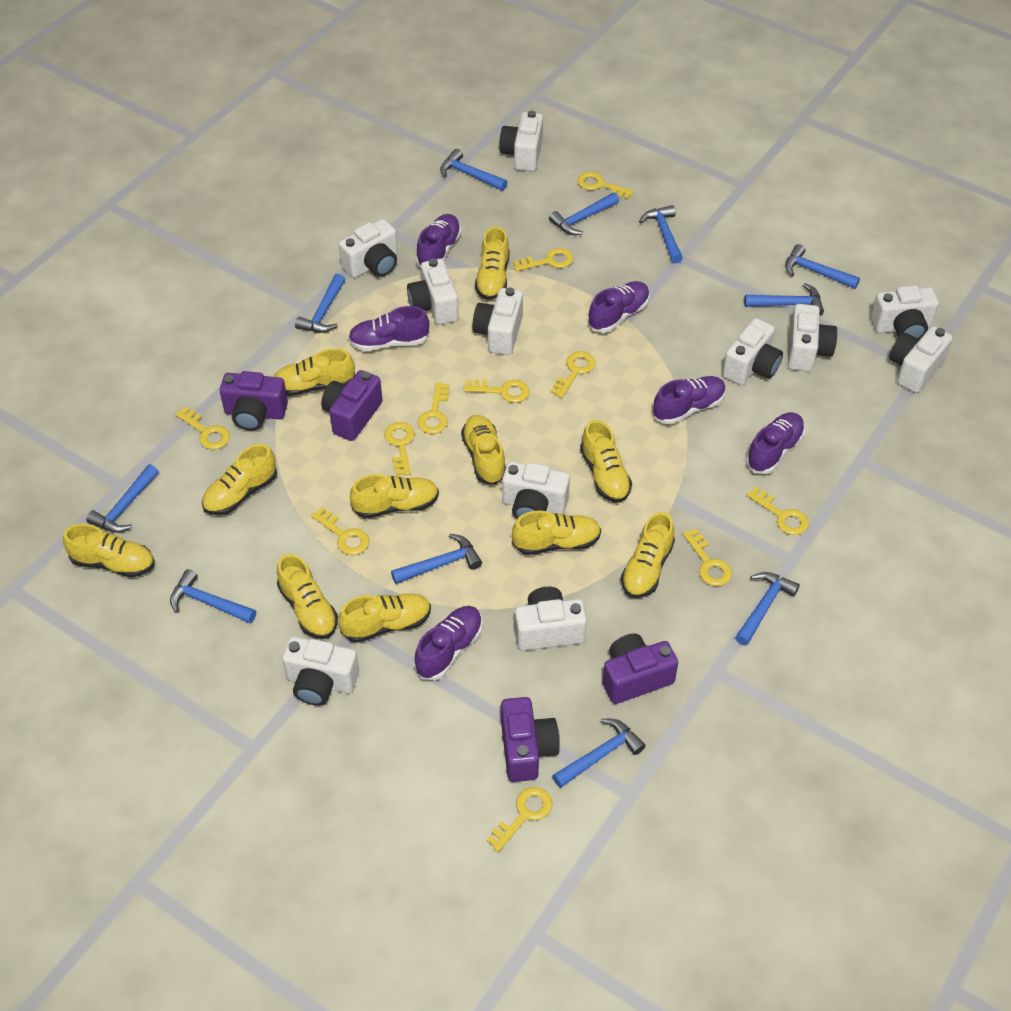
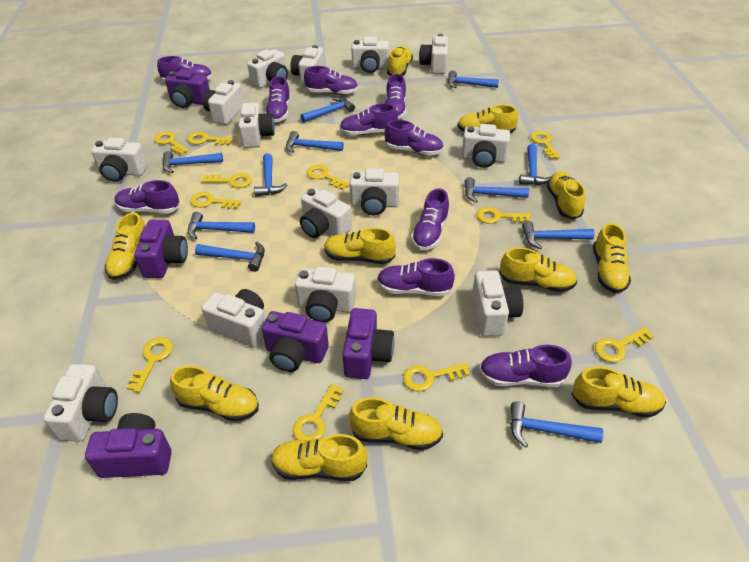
purple camera: 4 -> 5
purple shoe: 6 -> 10
white camera: 11 -> 14

